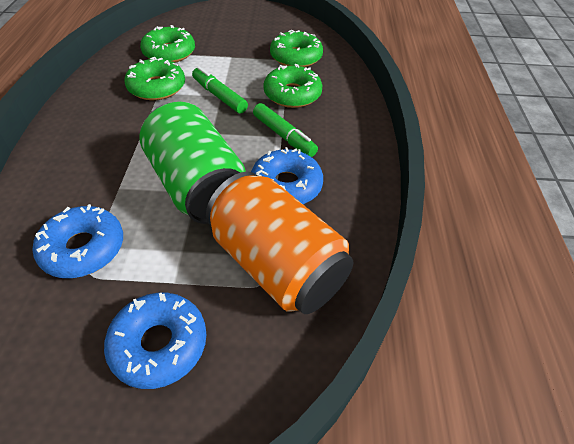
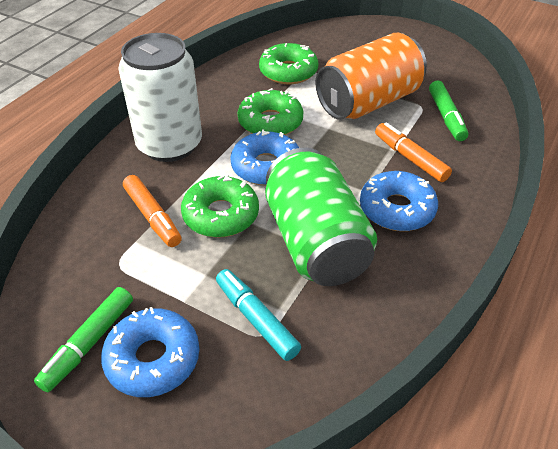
green donut: 4 -> 3
orange marker: 0 -> 2
turquoise marker: 0 -> 1
white can: 0 -> 1

